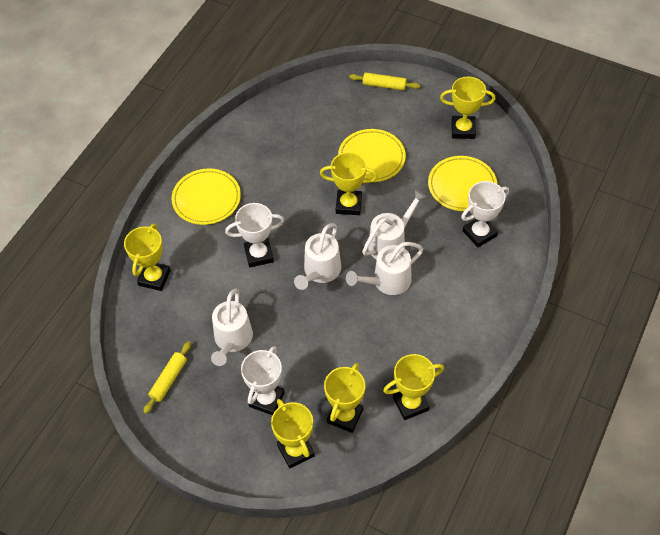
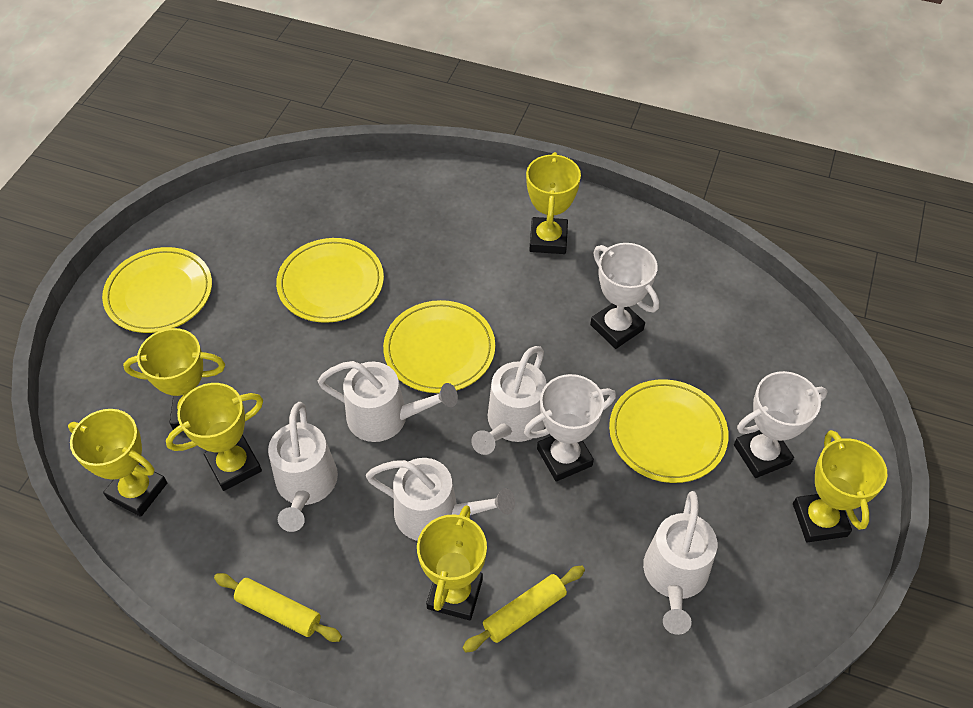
white watering can: 4 -> 5
yellow plate: 3 -> 4

